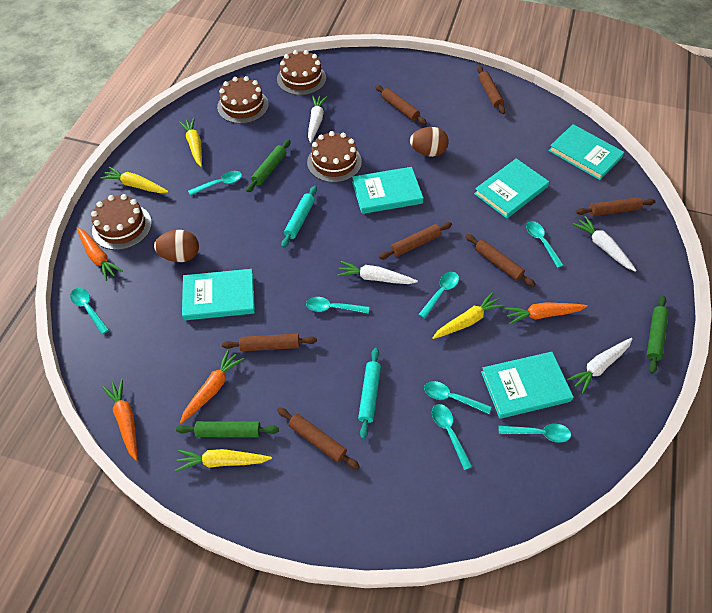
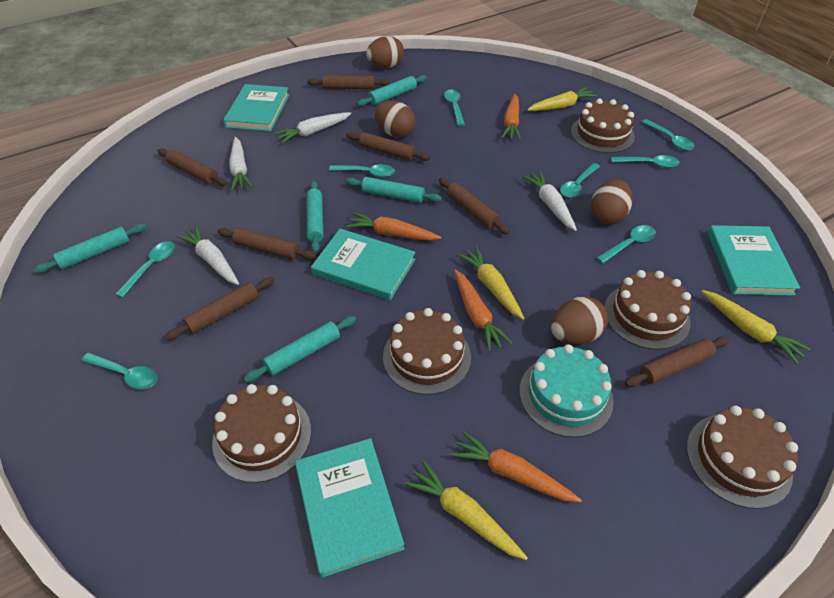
brown cake: 4 -> 5
brown egg: 2 -> 4
green rolling pin: 3 -> 0
turquoise book: 5 -> 4
turquoise cake: 0 -> 1
turquoise rolling pin: 2 -> 5

